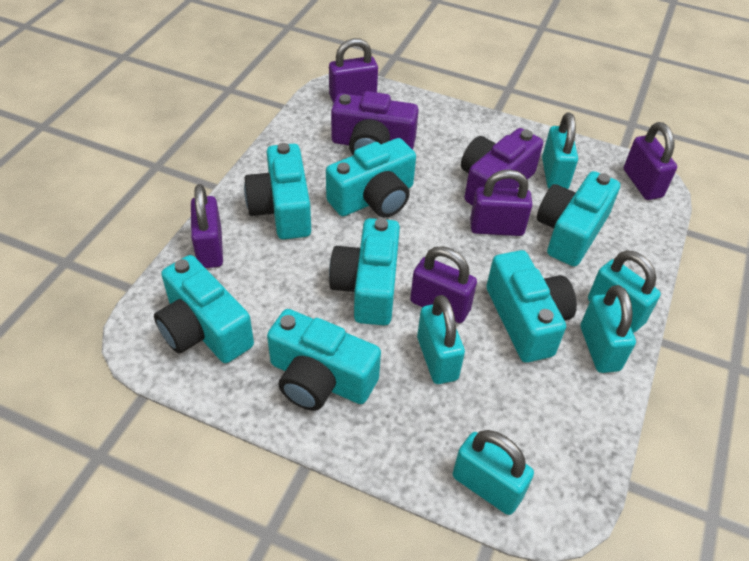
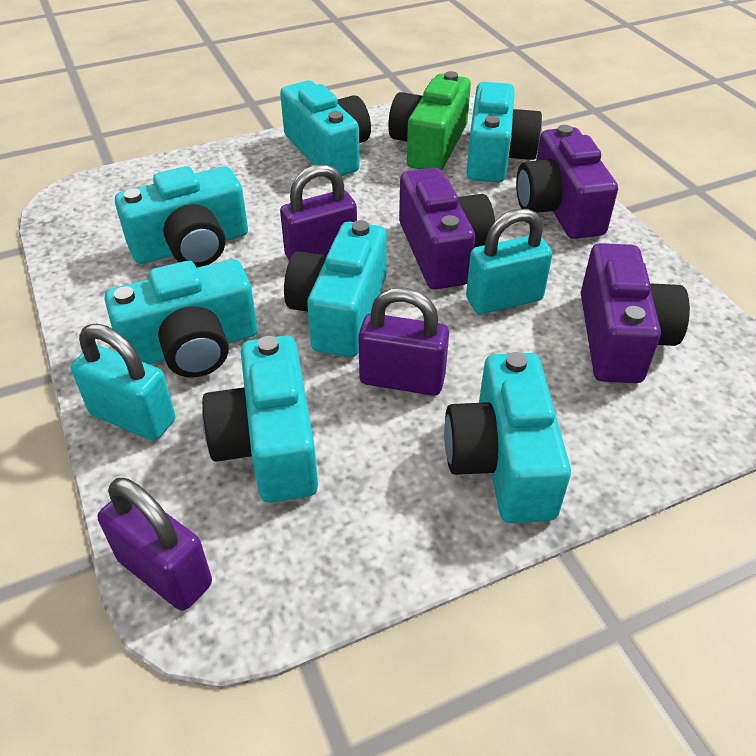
green camera: 0 -> 1
purple camera: 2 -> 3
purple padlock: 5 -> 3
turquoise padlock: 5 -> 2

